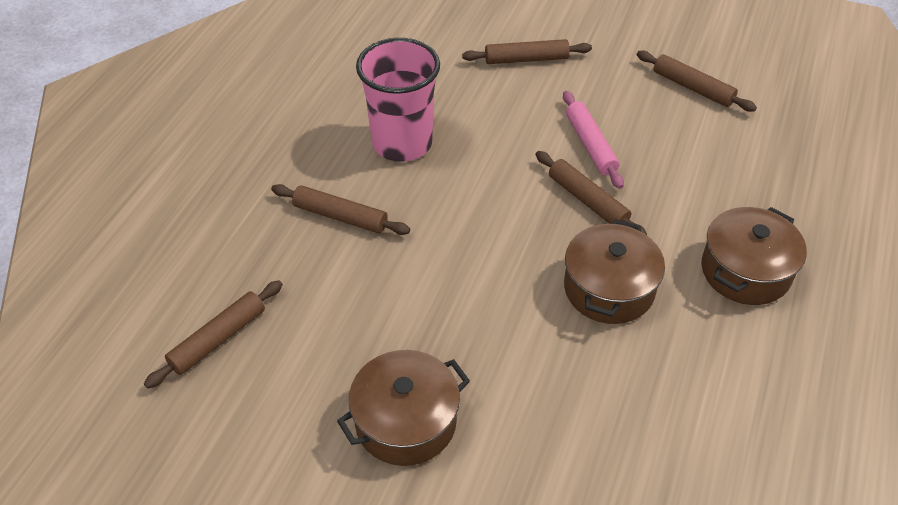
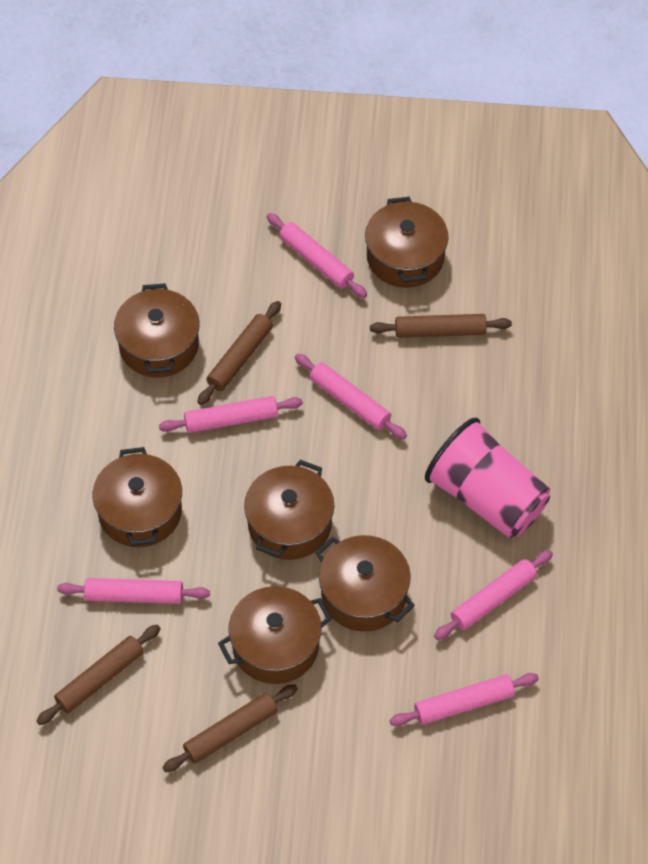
brown pot: 3 -> 6
brown rolling pin: 5 -> 4
pink rolling pin: 1 -> 6

